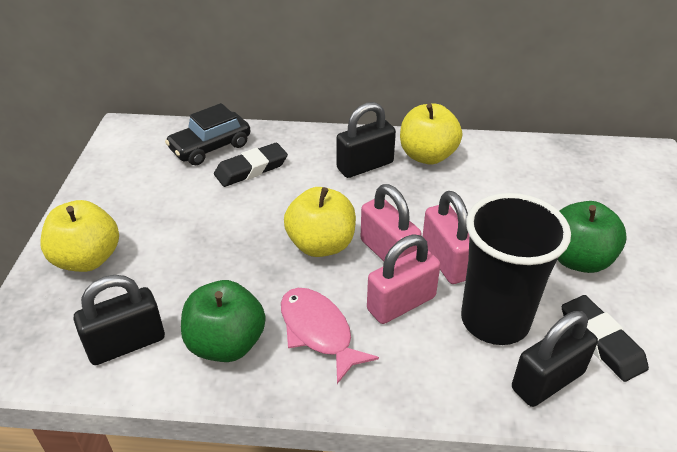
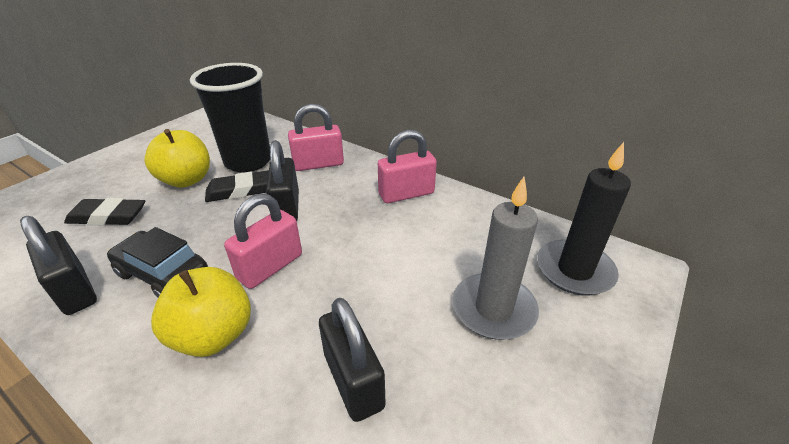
black candle: 0 -> 1
green apple: 2 -> 0
grey candle: 0 -> 1
pink fish: 1 -> 0
yellow apple: 3 -> 2

